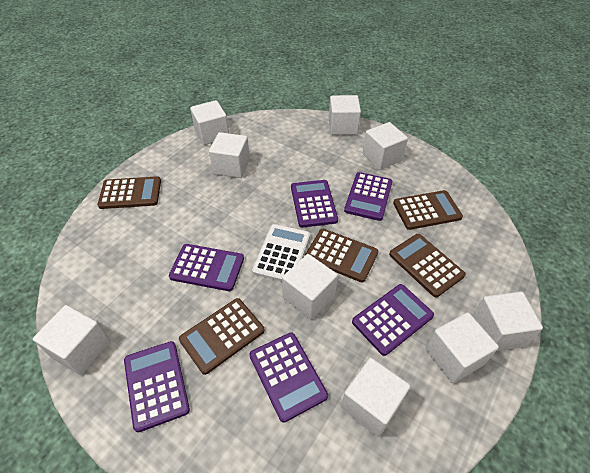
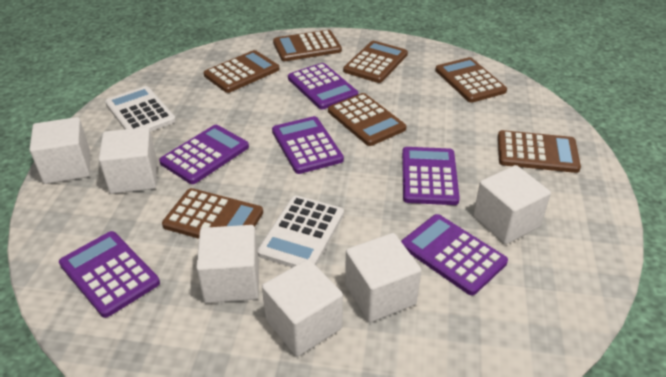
brown calculator: 5 -> 7
white calculator: 1 -> 2
white cube: 9 -> 6

